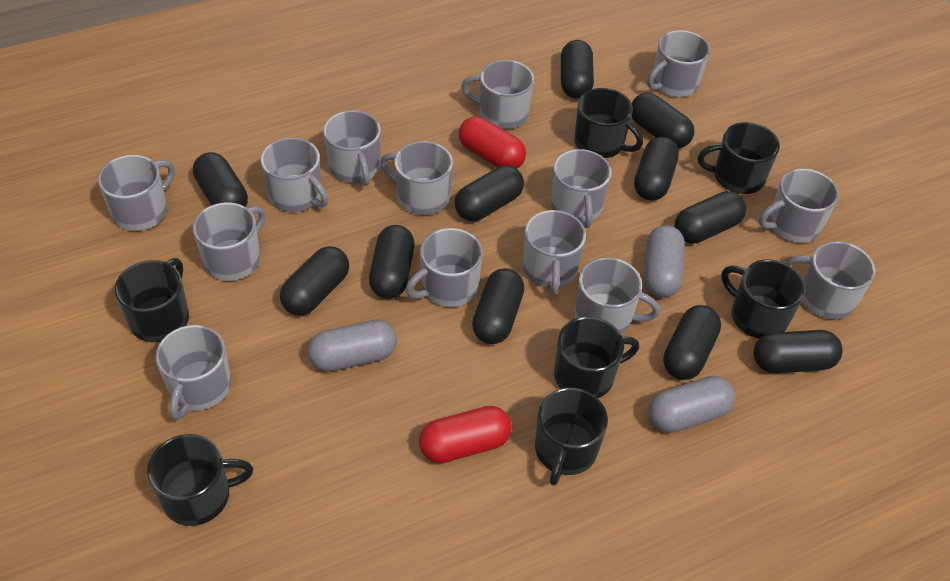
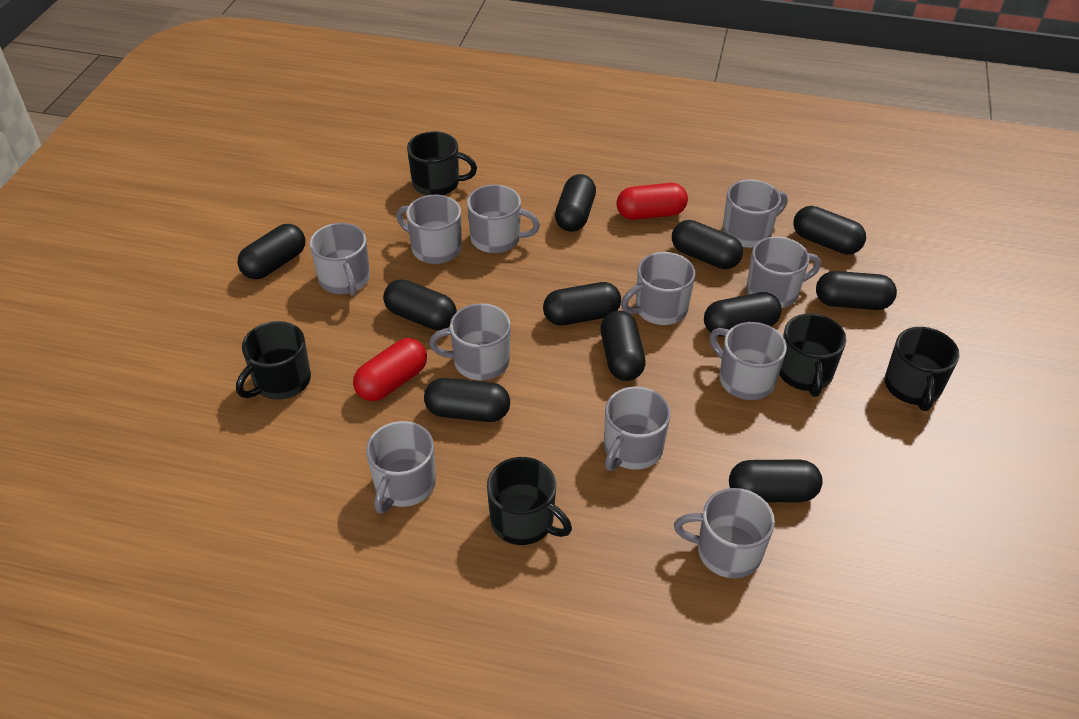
black mug: 7 -> 5
grey capsule: 3 -> 0
grey mug: 14 -> 11

